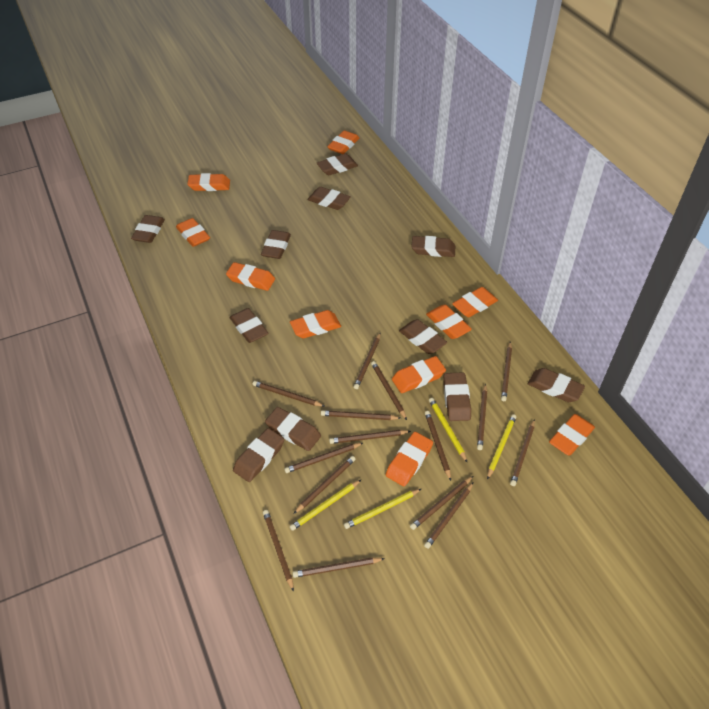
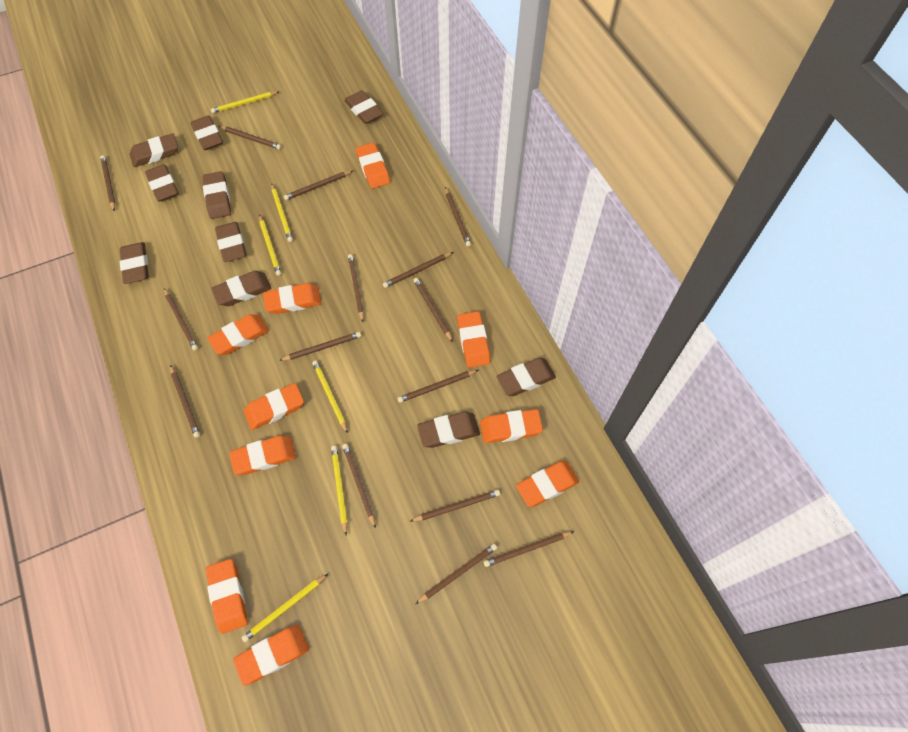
brown eraser: 11 -> 10
yellow pencil: 4 -> 6

